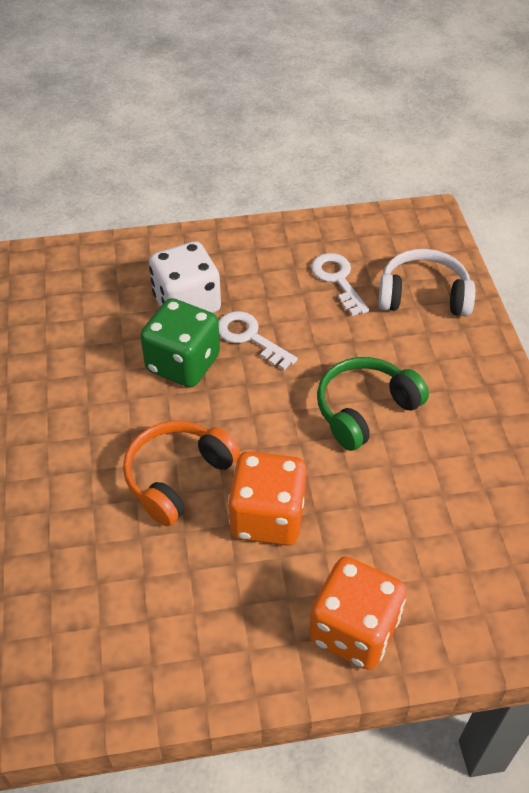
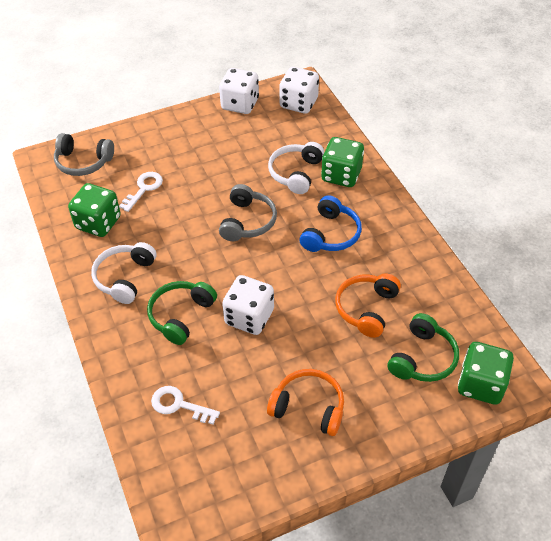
blue headphones: 0 -> 1
green dice: 1 -> 3
green headphones: 1 -> 2
grey headphones: 0 -> 2
orange dice: 2 -> 0
orange headphones: 1 -> 2
white dice: 1 -> 3
white headphones: 1 -> 2

